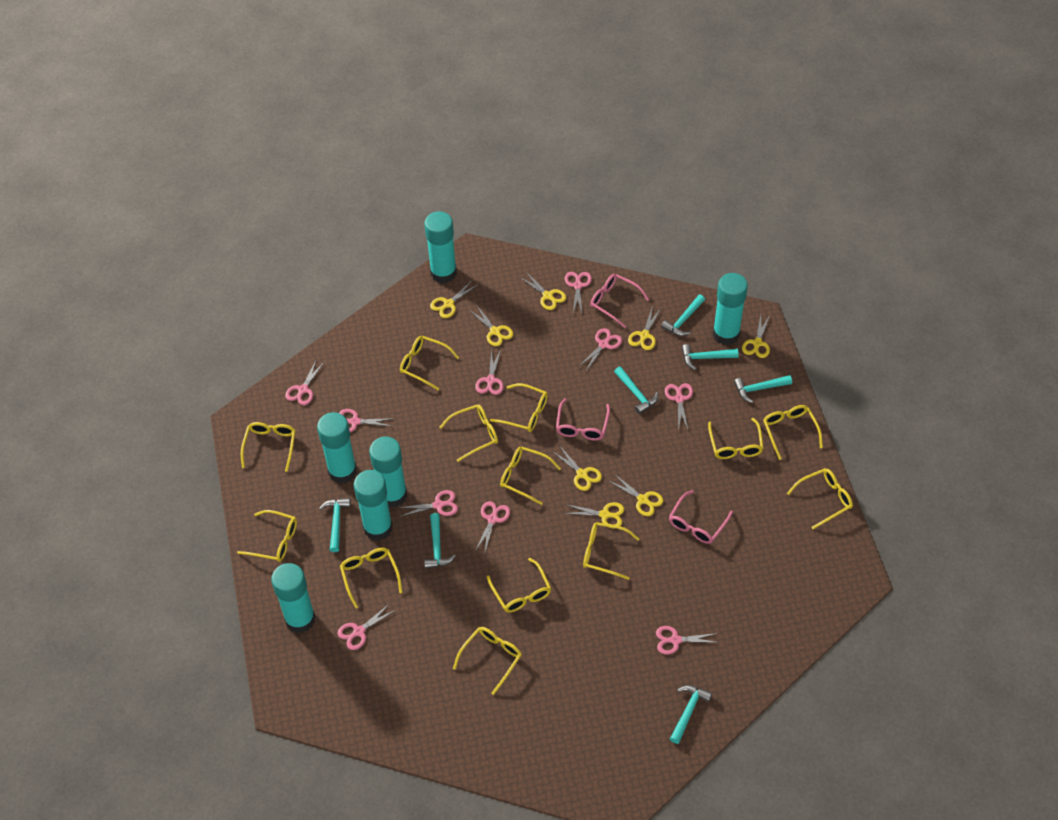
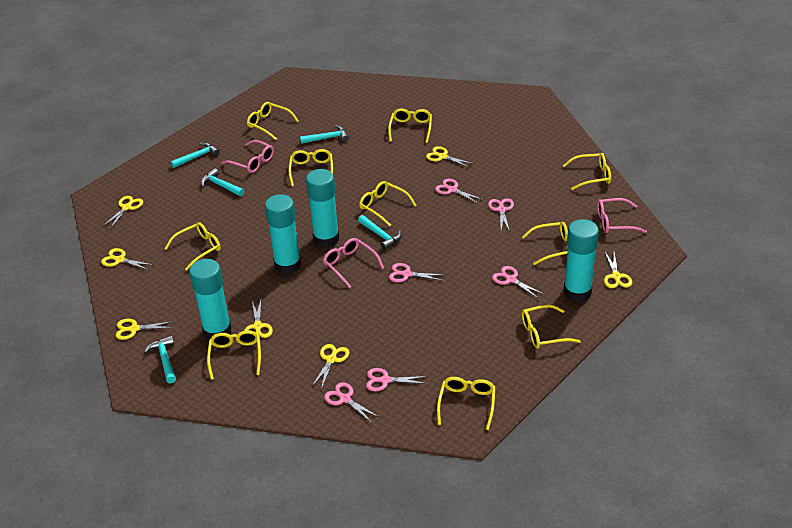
pink scissors: 10 -> 6
turquoise glue stick: 6 -> 4
turquoise hammer: 7 -> 5
yellow glasses: 13 -> 10
yellow scissors: 8 -> 7

